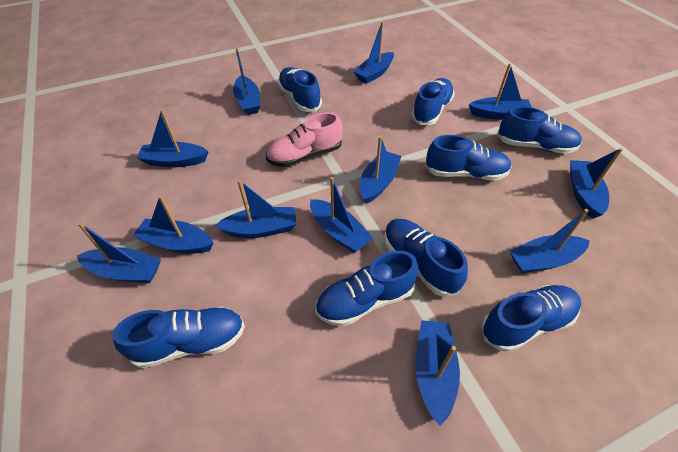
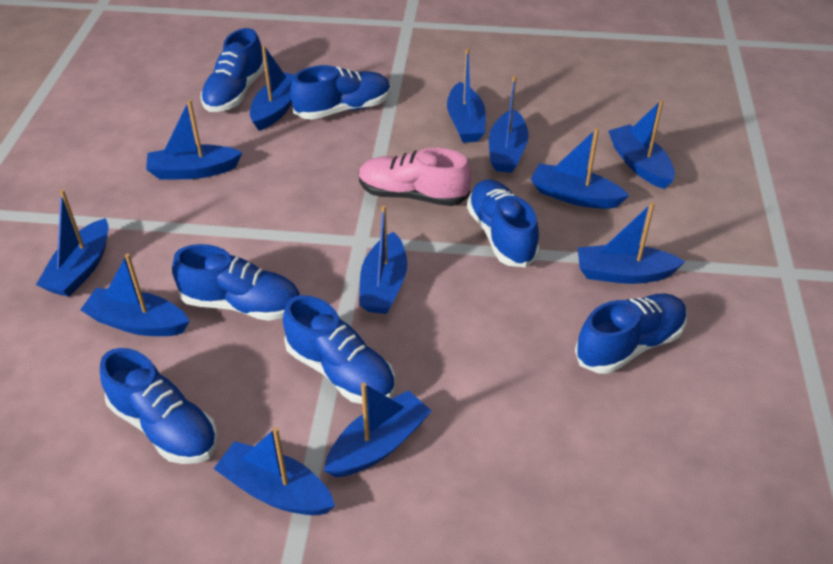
blue shoe: 8 -> 7

